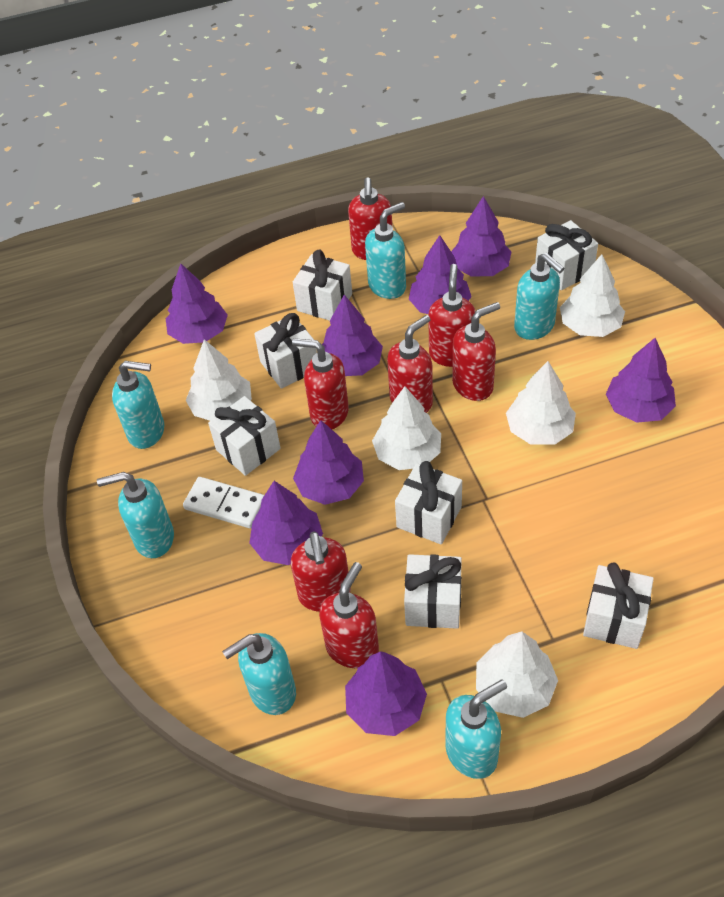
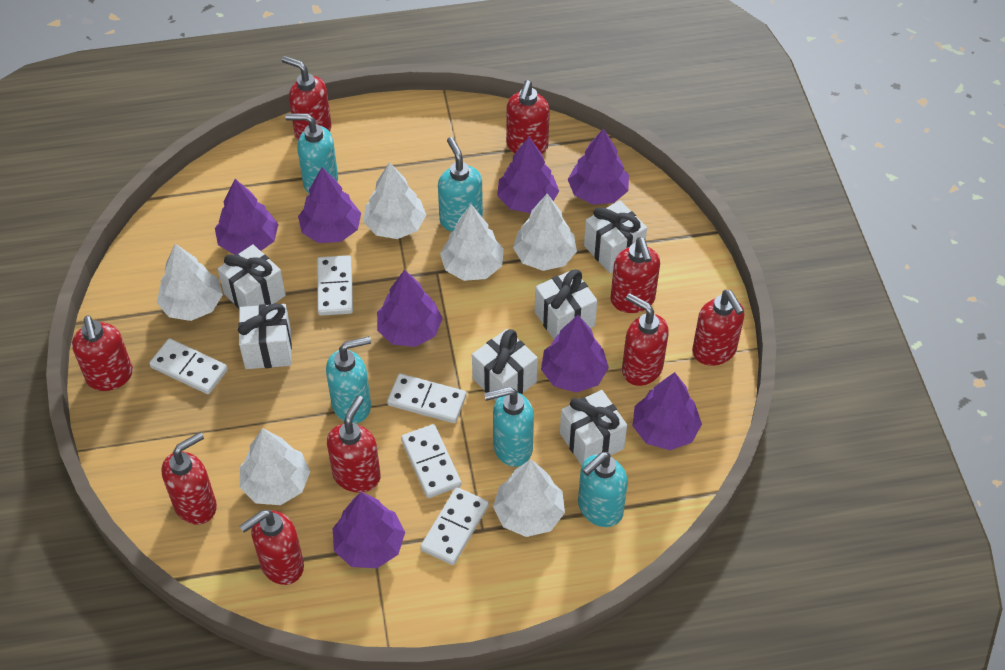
red soap dispenser: 7 -> 9
turquoise soap dispenser: 6 -> 5
white domino: 1 -> 5
white gift: 7 -> 6
white tree: 5 -> 6

